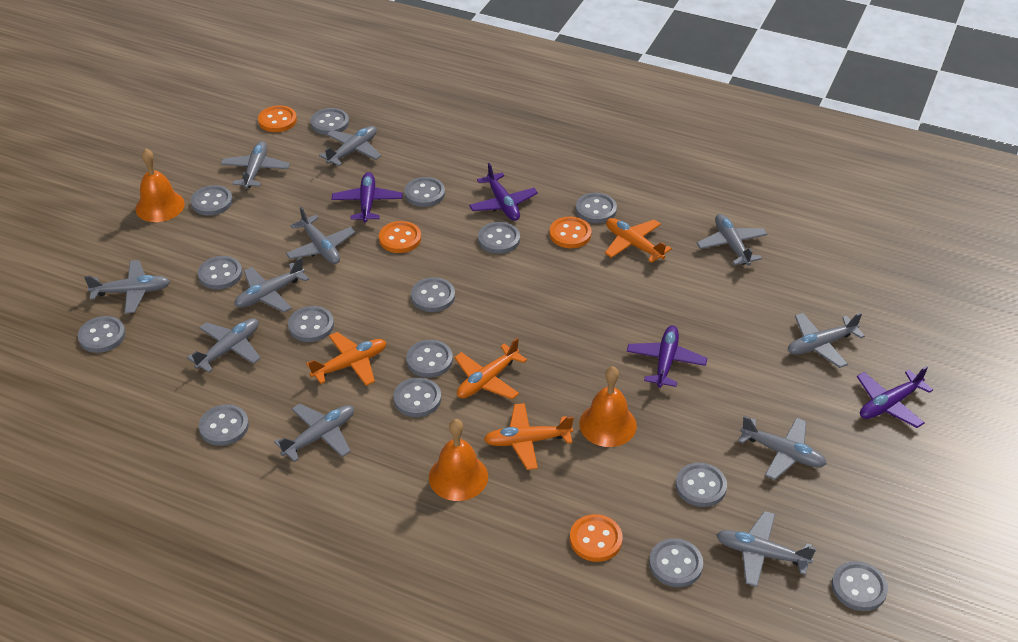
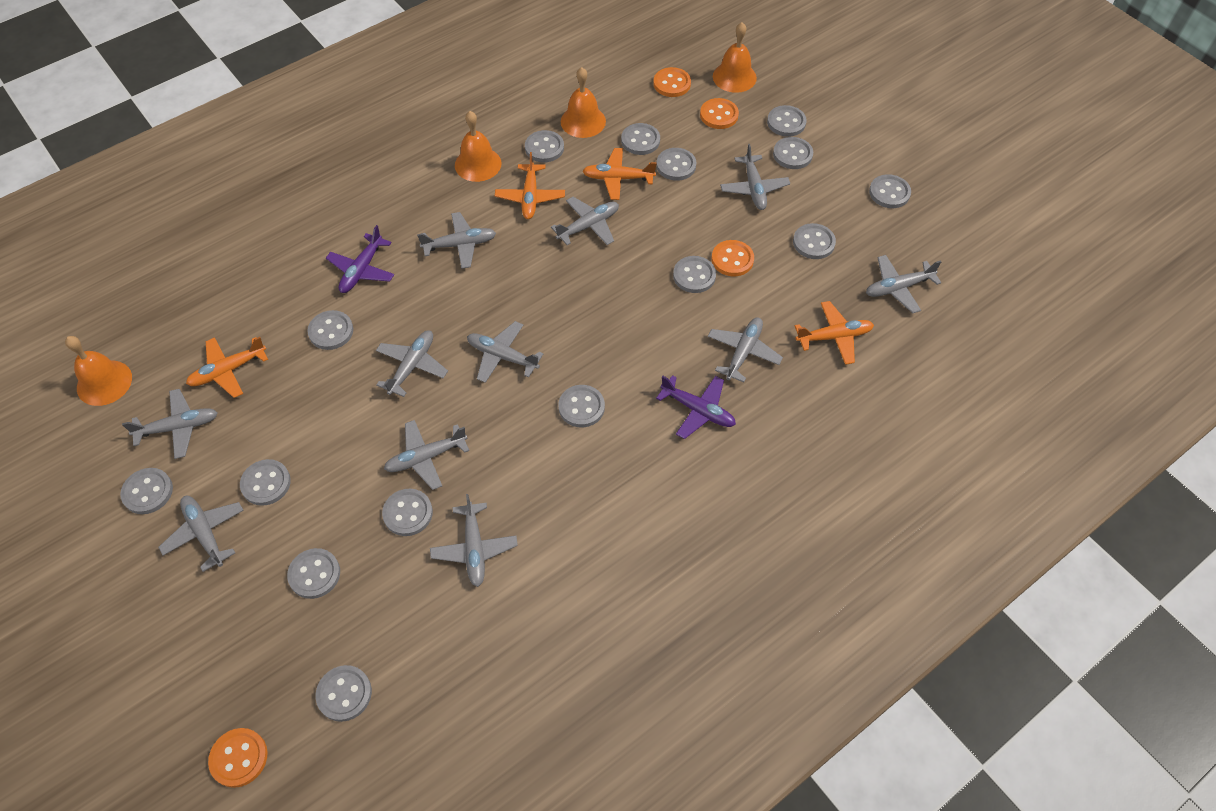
orange bell: 3 -> 4
purple plane: 4 -> 2

